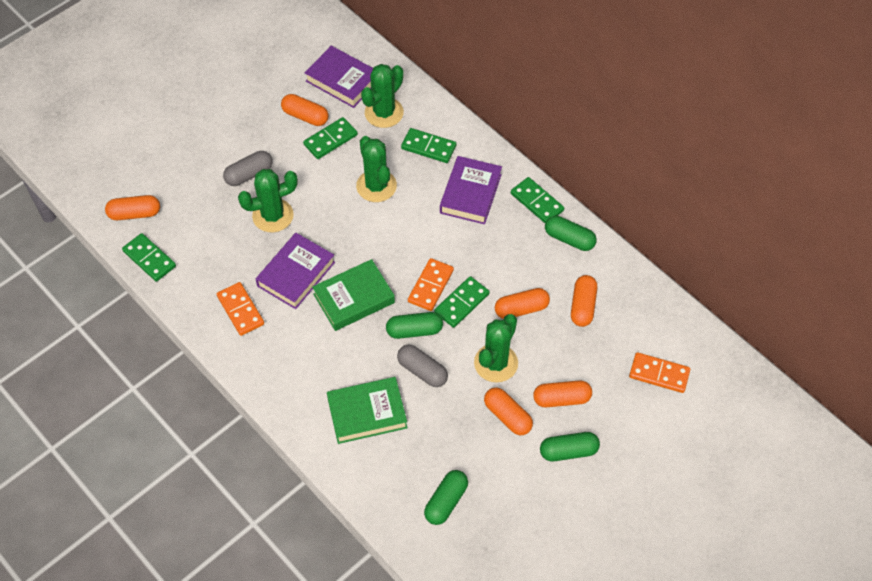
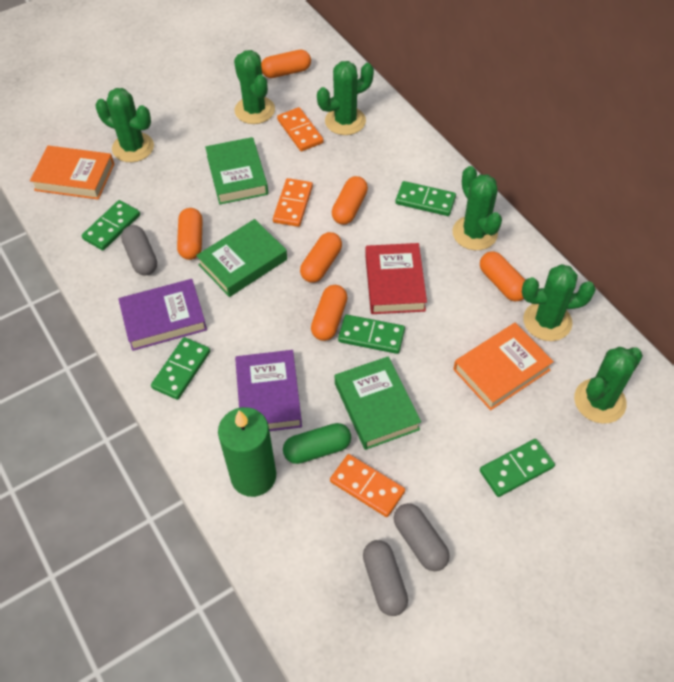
green book: 2 -> 3
green cactus: 4 -> 6
green candle: 0 -> 1
green capsule: 4 -> 1
grey capsule: 2 -> 3
orange book: 0 -> 2
purple book: 3 -> 2
red book: 0 -> 1

